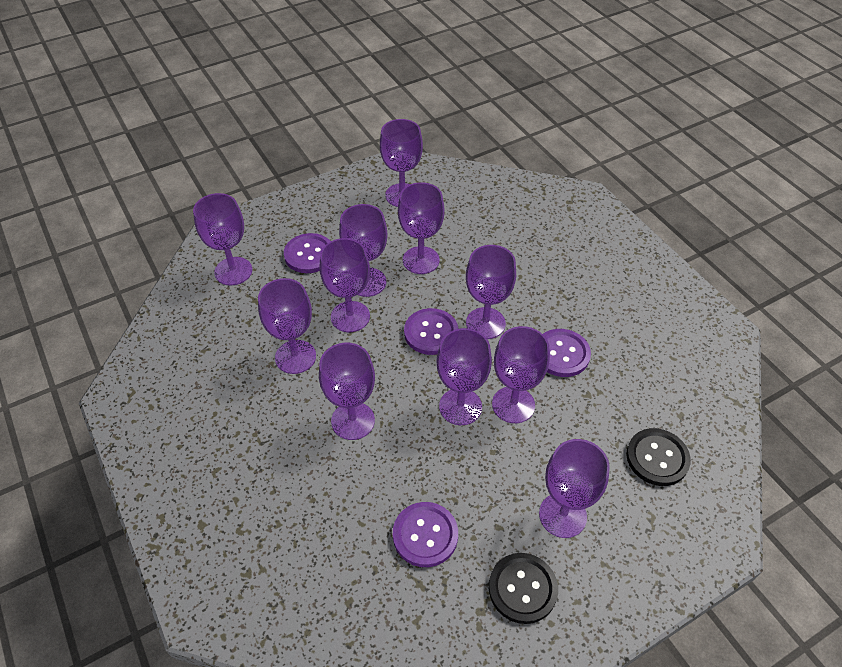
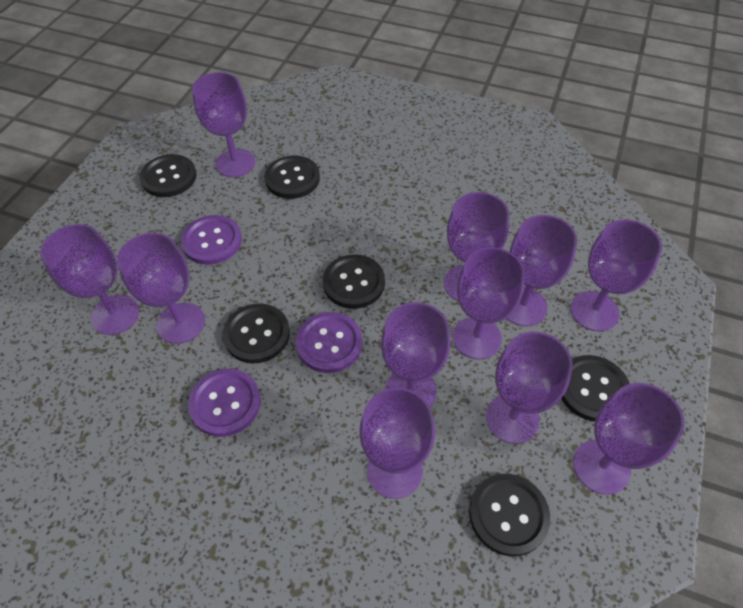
black button: 2 -> 6
purple button: 4 -> 3

